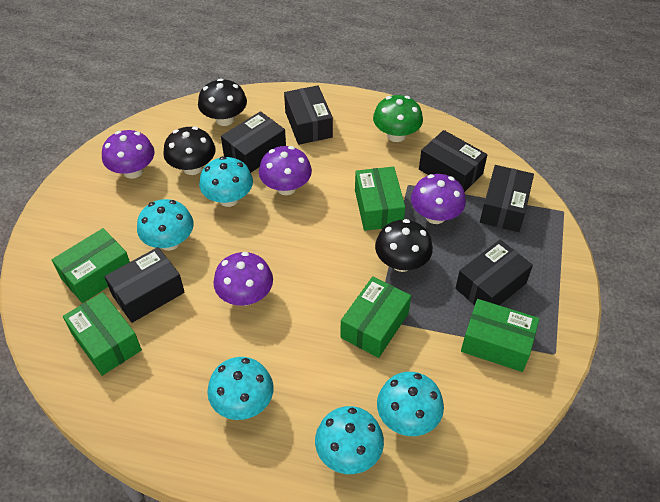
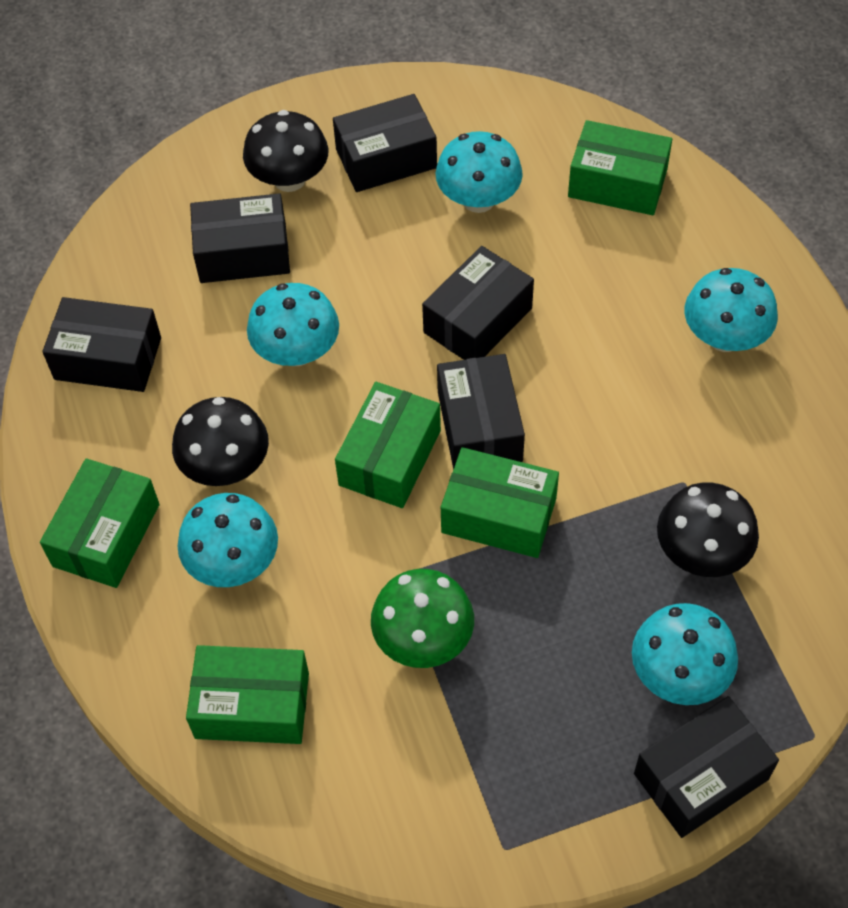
purple mushroom: 4 -> 0

